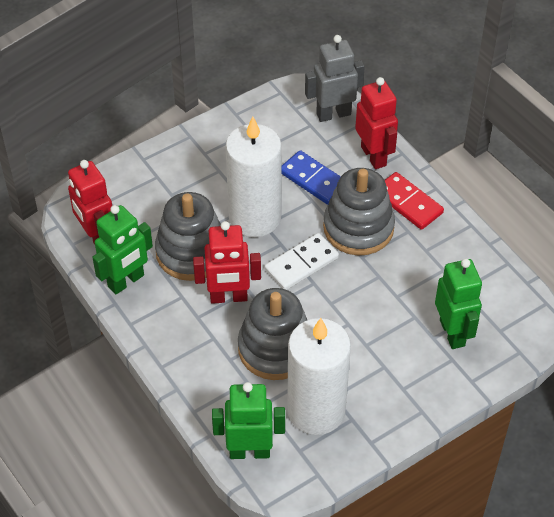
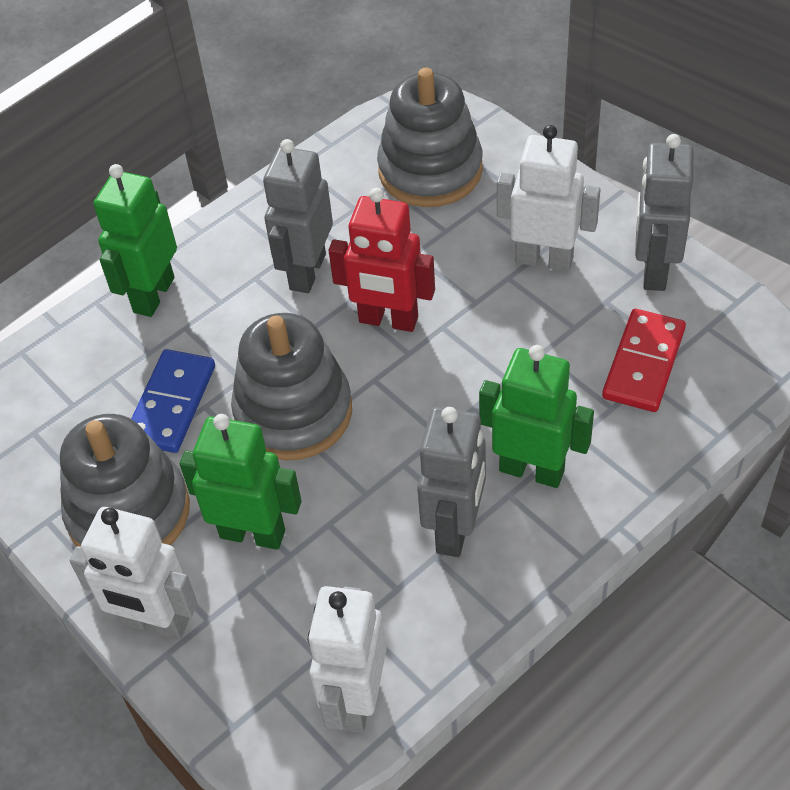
grey robot: 1 -> 3
red robot: 3 -> 1
white candle: 2 -> 0
white domino: 1 -> 0
white robot: 0 -> 3

